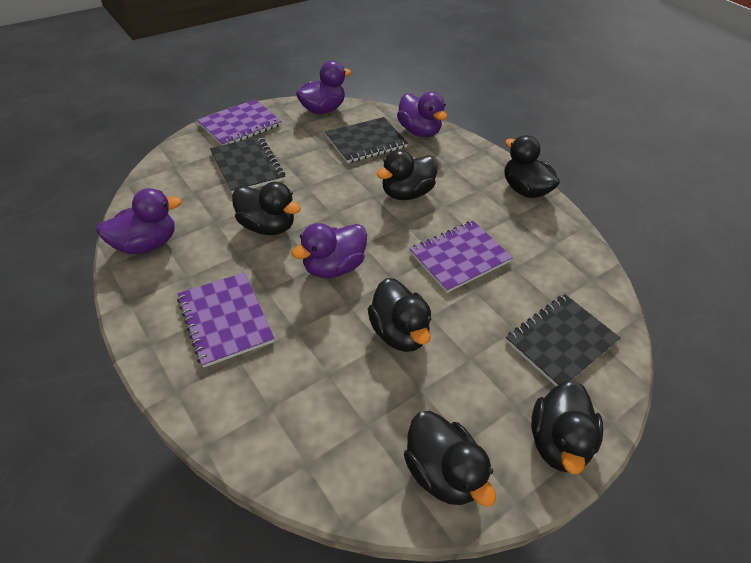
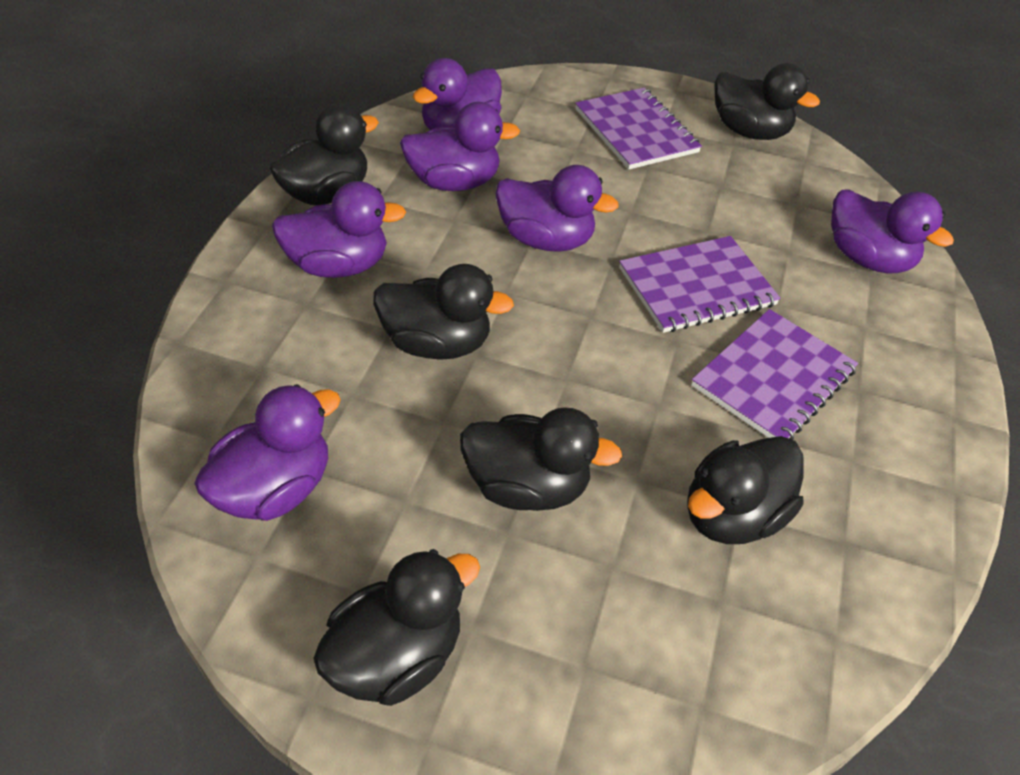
black notebook: 3 -> 0
purple duck: 4 -> 6

